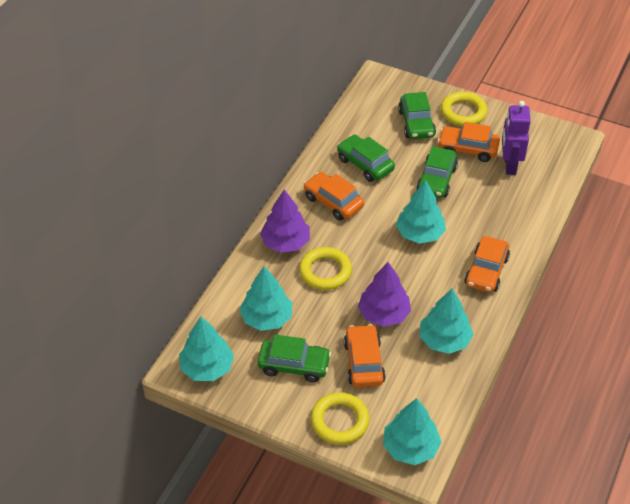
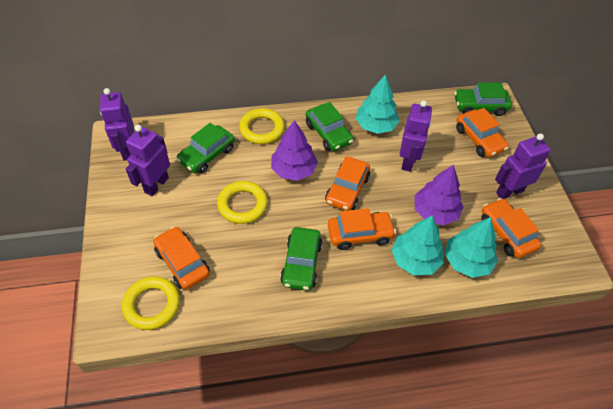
orange car: 4 -> 5
purple robot: 1 -> 4
turquoise tree: 5 -> 3

